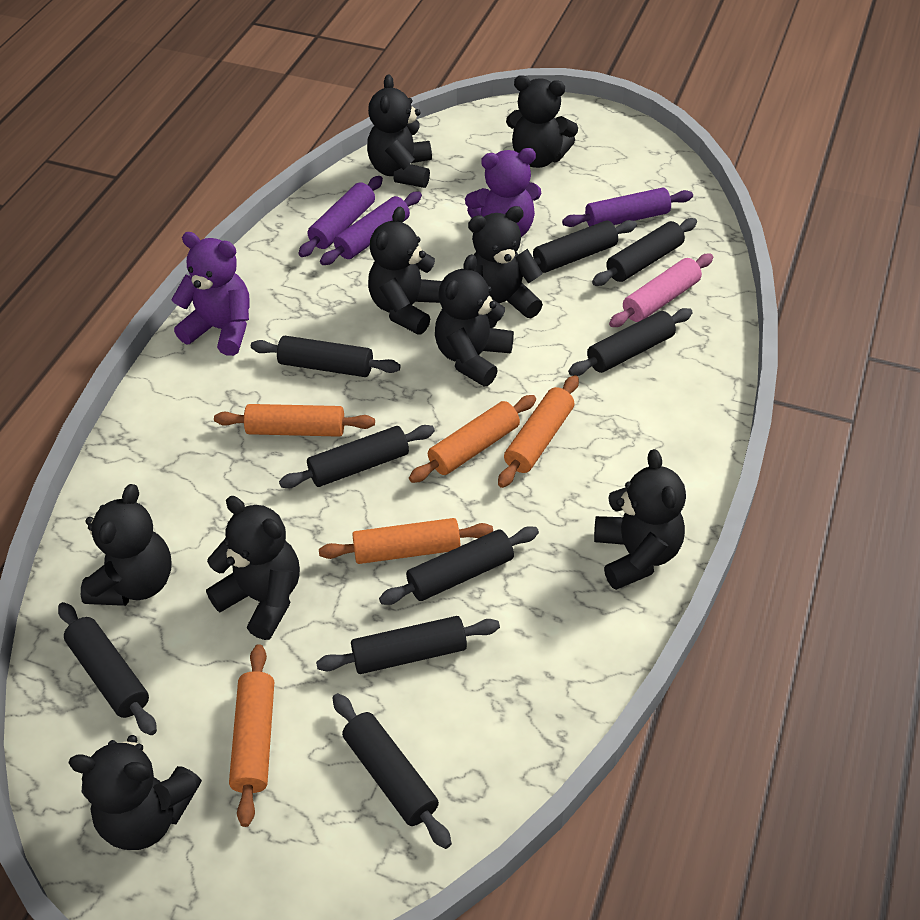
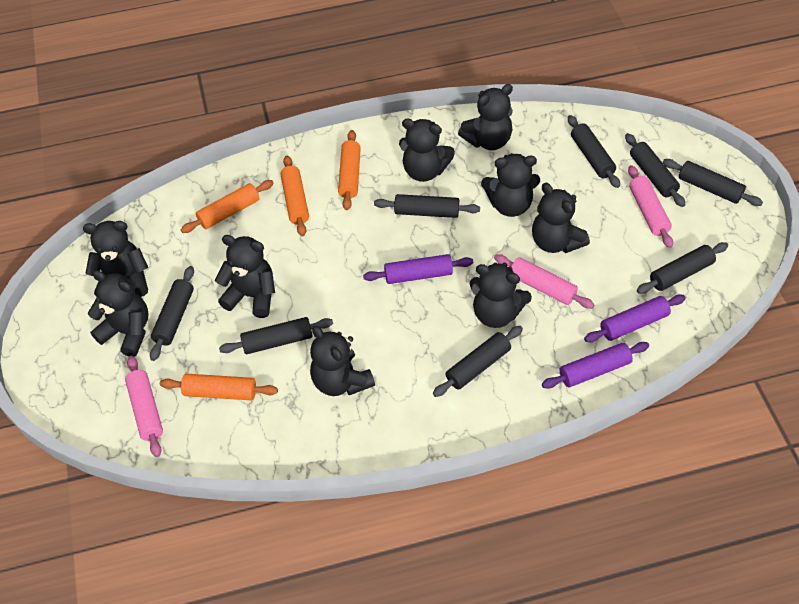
black rolling pin: 9 -> 8
orange rolling pin: 5 -> 4
pink rolling pin: 1 -> 3
purple teddy bear: 2 -> 0

